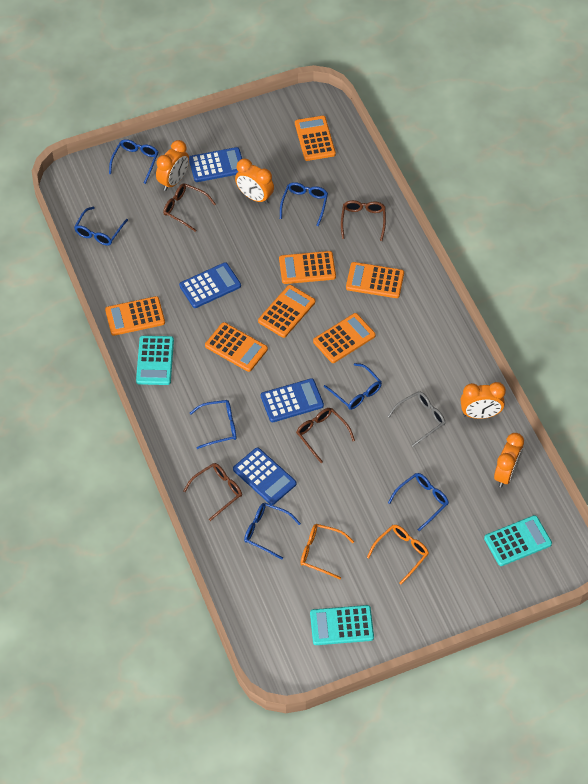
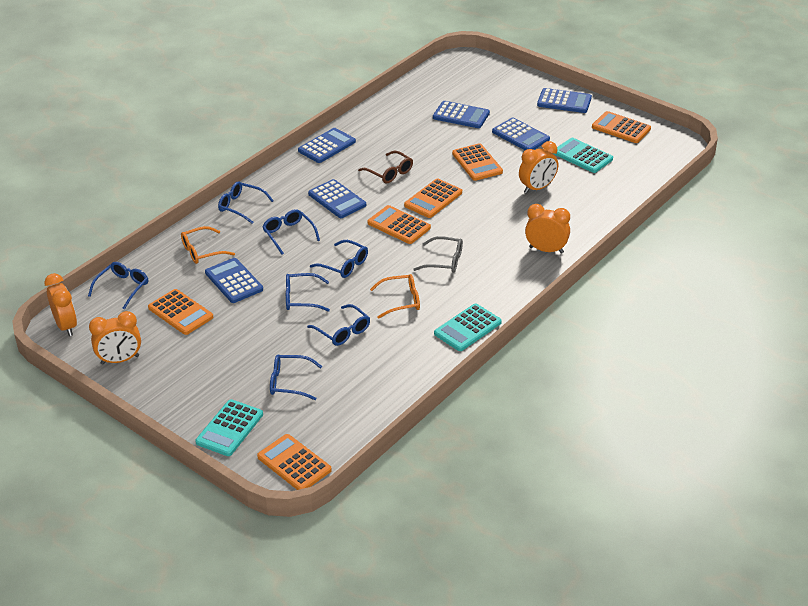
blue calculator: 4 -> 6
brown glasses: 4 -> 1
orange calculator: 7 -> 6

